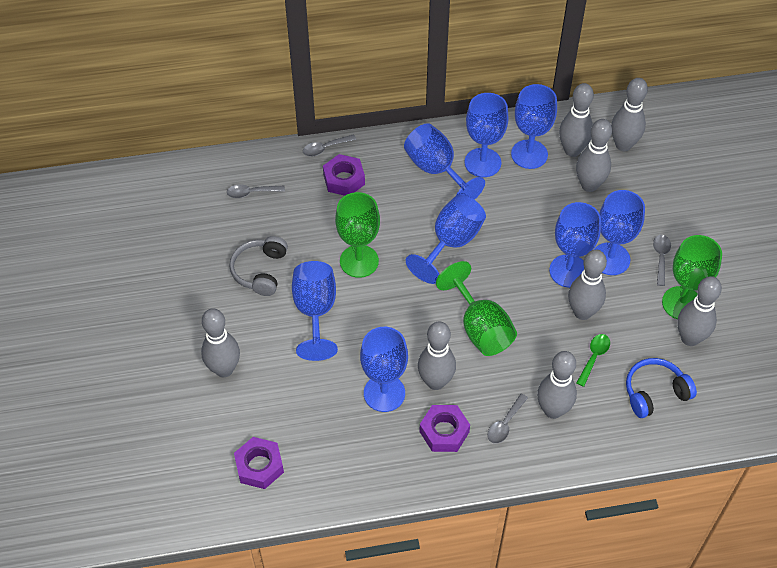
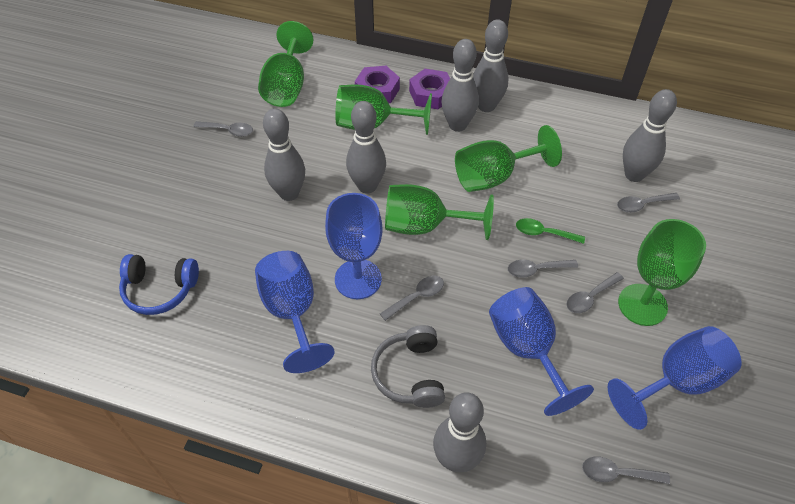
blue goblet: 8 -> 4
green goblet: 3 -> 5
grey bowling pin: 8 -> 6
grey spoon: 4 -> 6
purple nut: 3 -> 2

